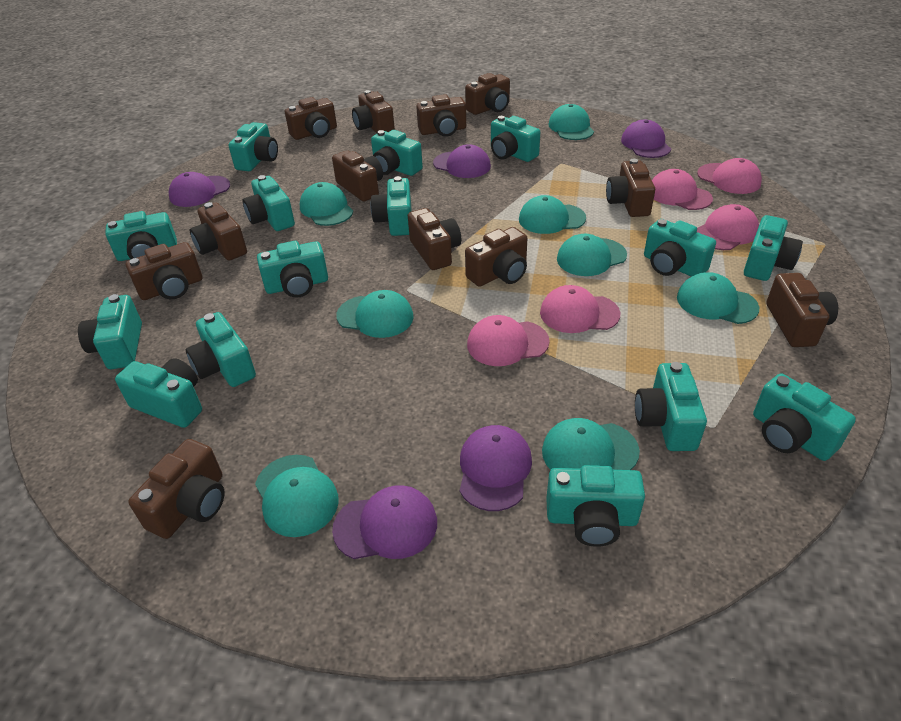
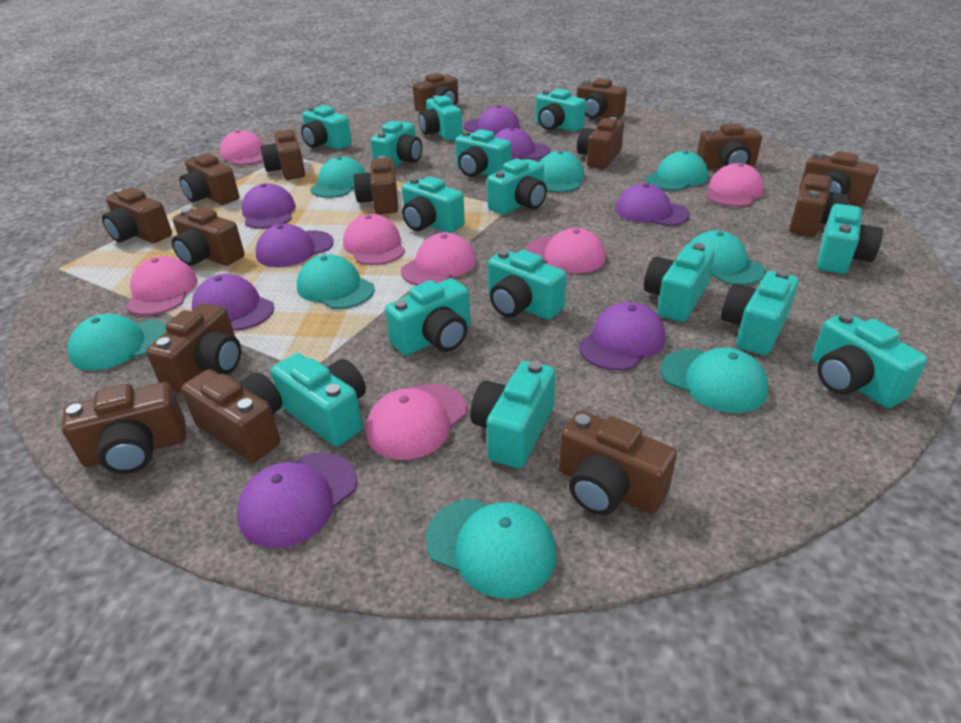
brown camera: 12 -> 15
pink cap: 5 -> 7
purple cap: 5 -> 8

